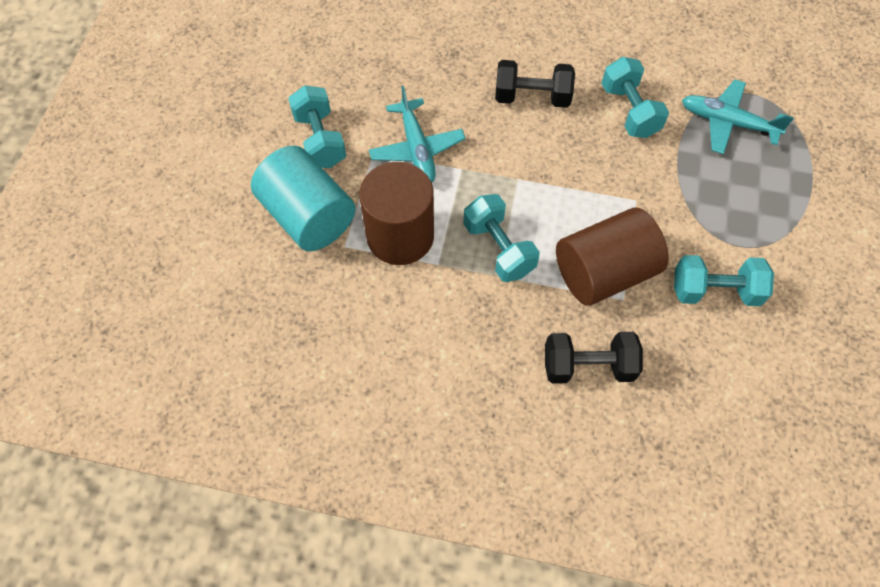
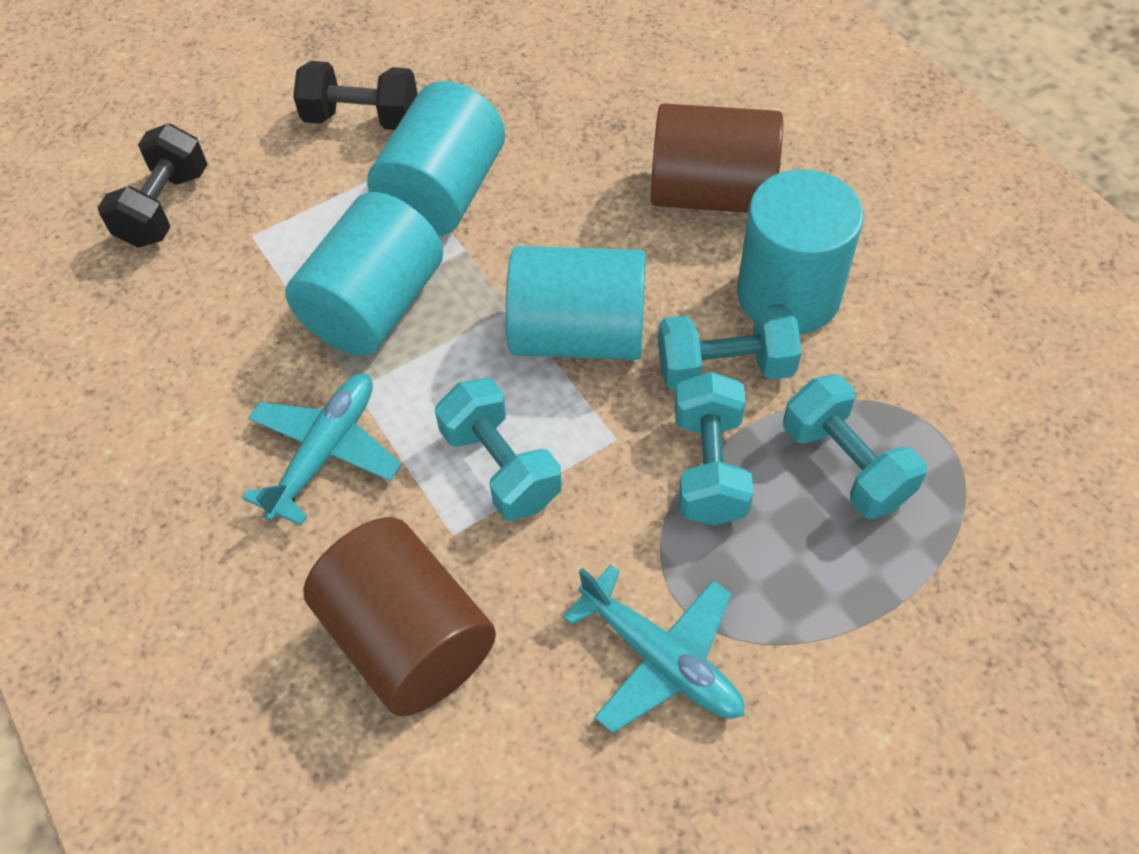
turquoise cylinder: 1 -> 4

